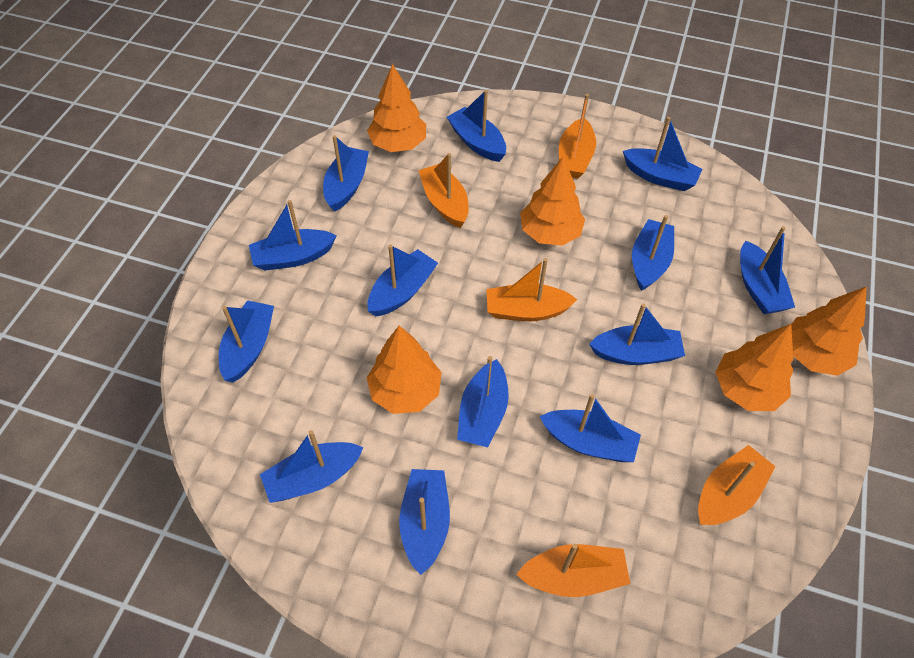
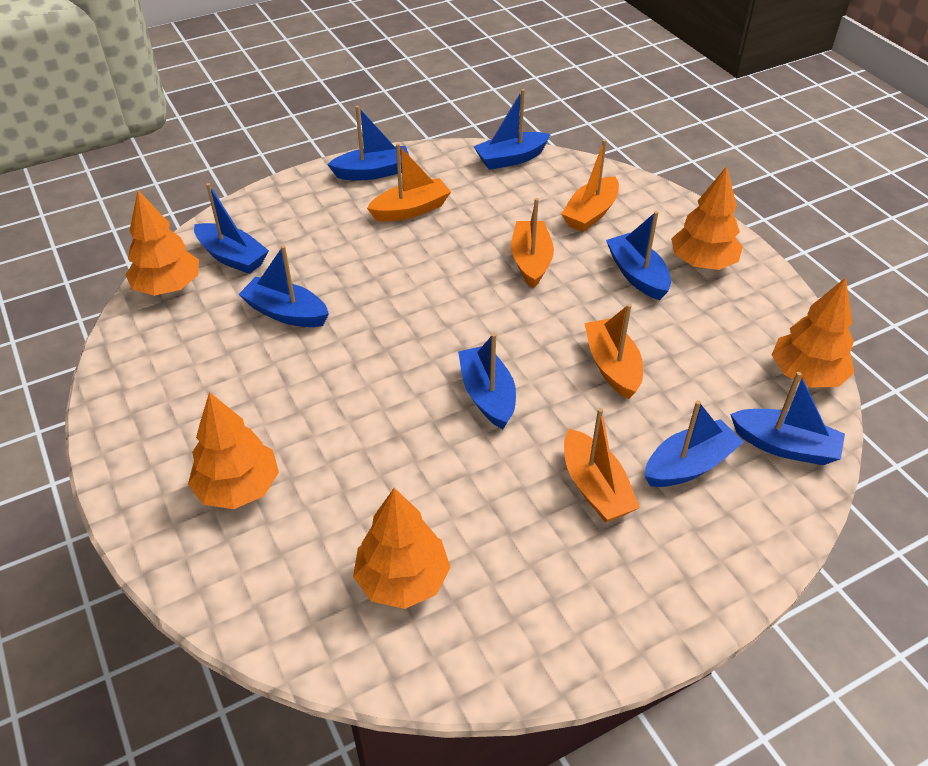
blue boat: 13 -> 8

